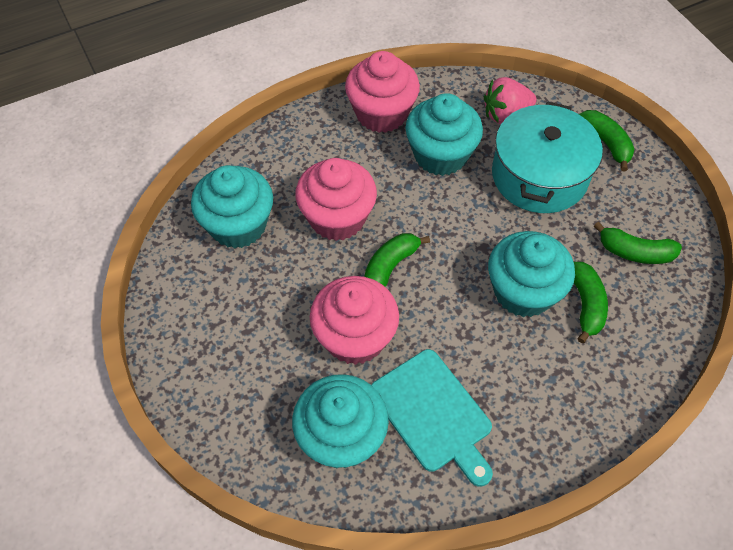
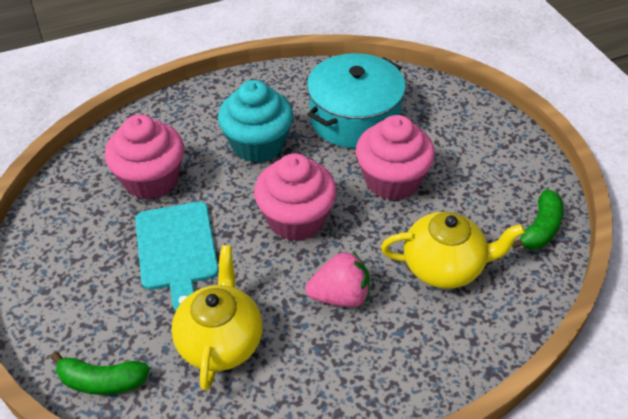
green banana: 4 -> 2
turquoise cupcake: 4 -> 1
yellow teapot: 0 -> 2

